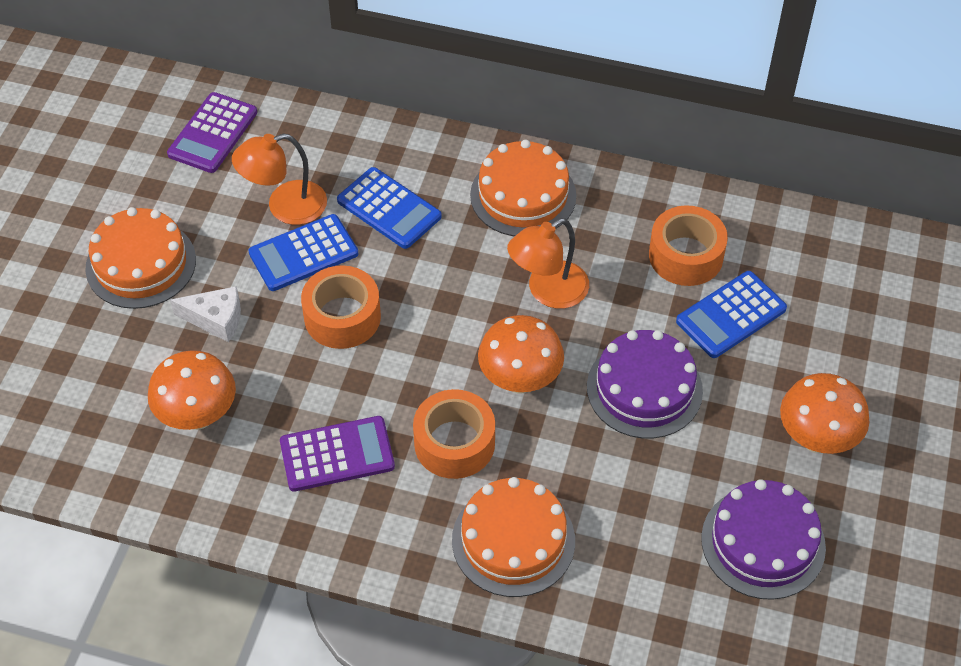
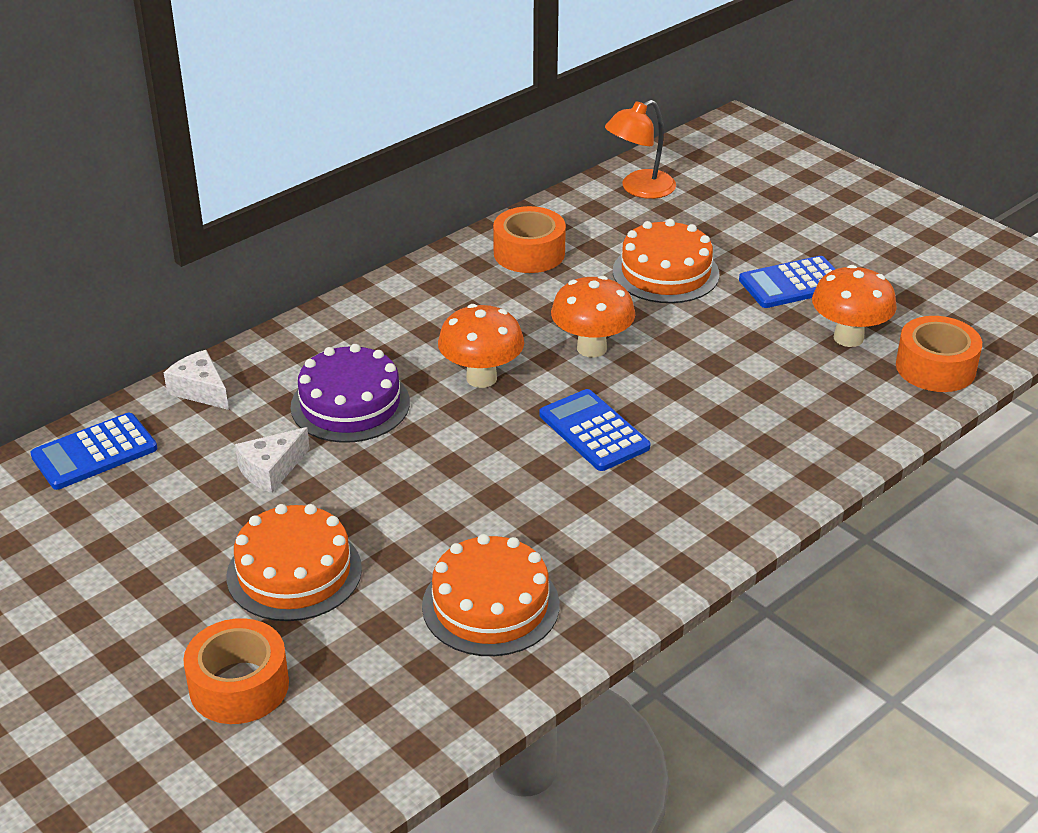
orange lamp: 2 -> 1
purple cake: 2 -> 1
purple calculator: 2 -> 0
white cheese: 1 -> 2

